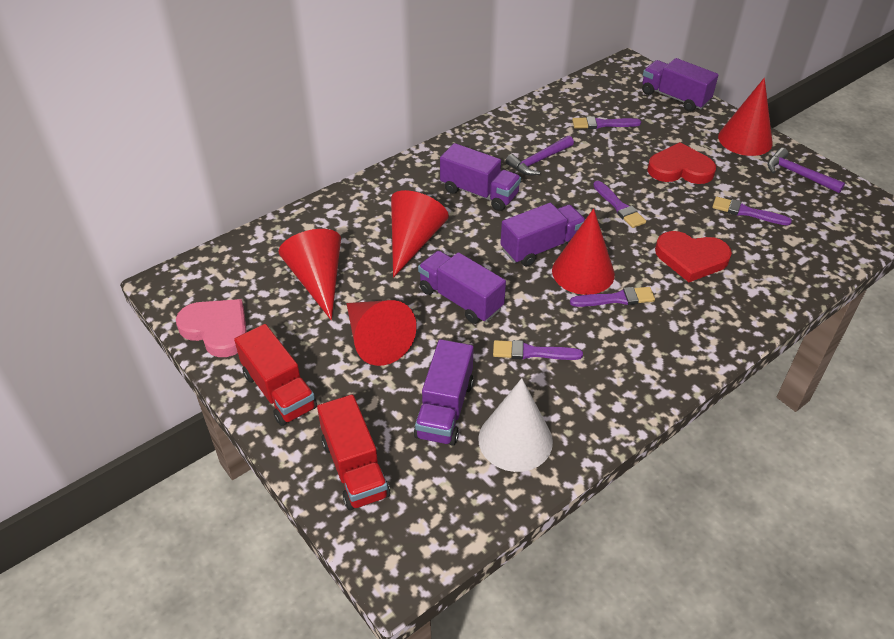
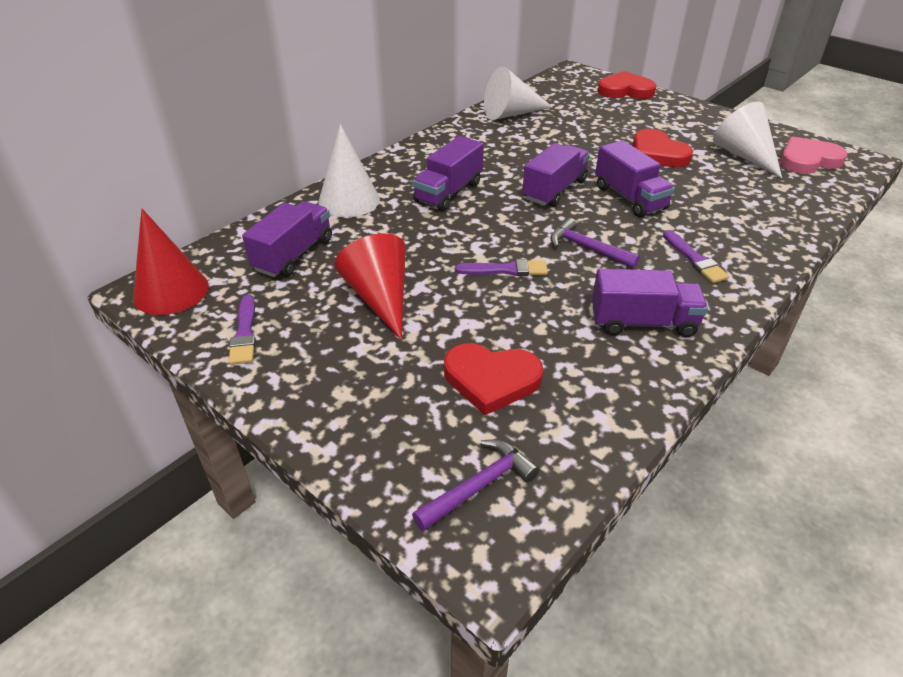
purple brush: 5 -> 3
red cone: 5 -> 2
red heart: 2 -> 3
red truck: 2 -> 0
white cone: 1 -> 3

